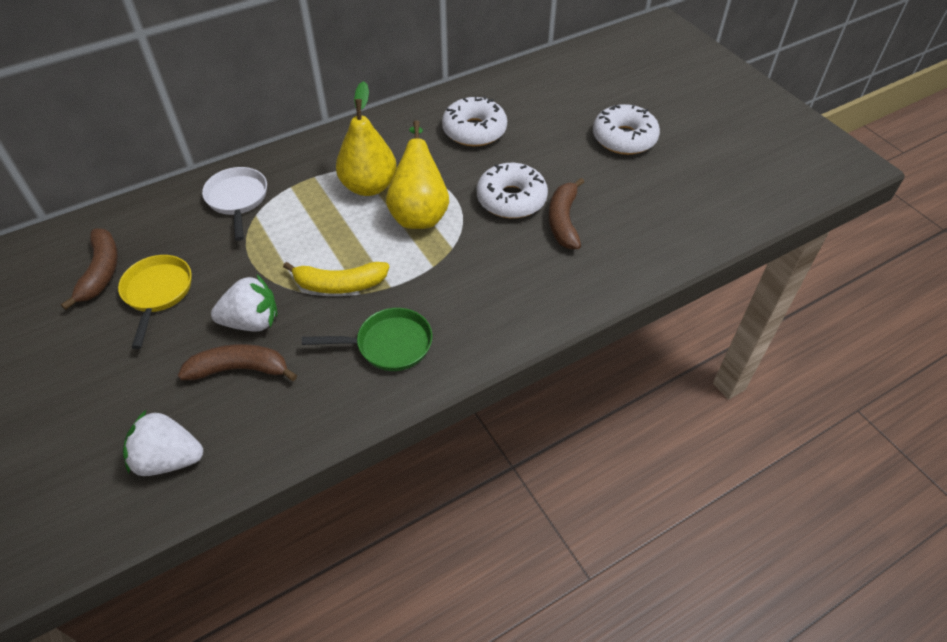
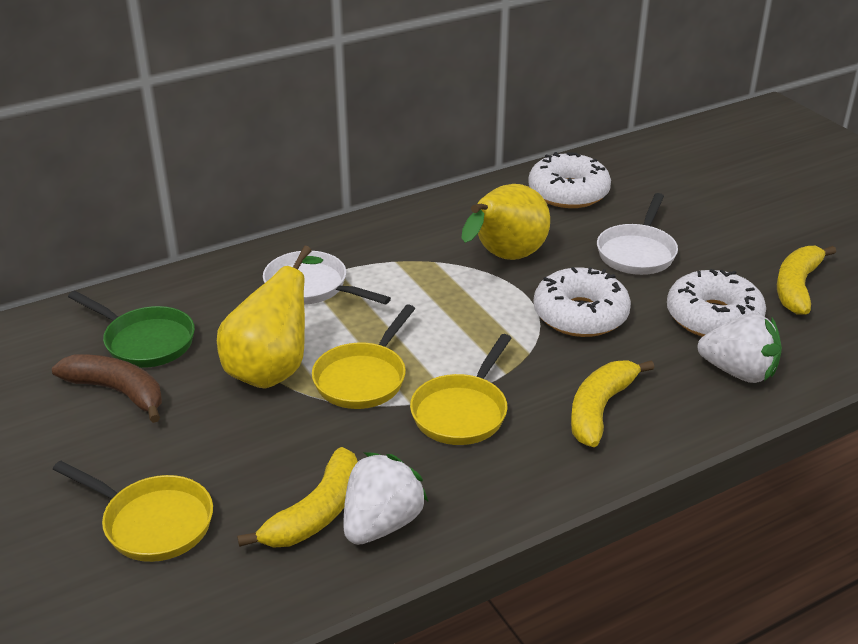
brown banana: 3 -> 1
white pan: 1 -> 2
yellow banana: 1 -> 3
yellow pan: 1 -> 3

